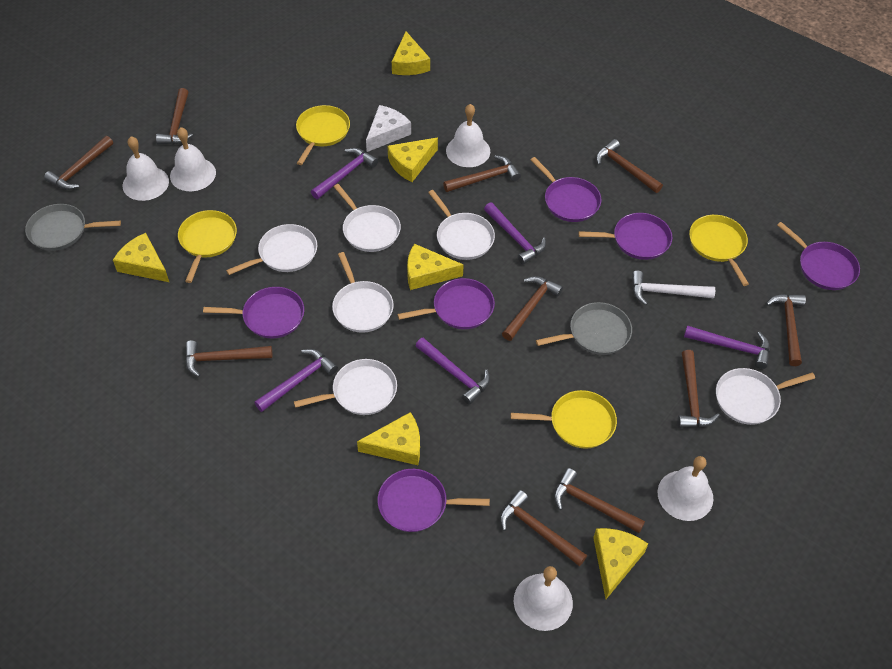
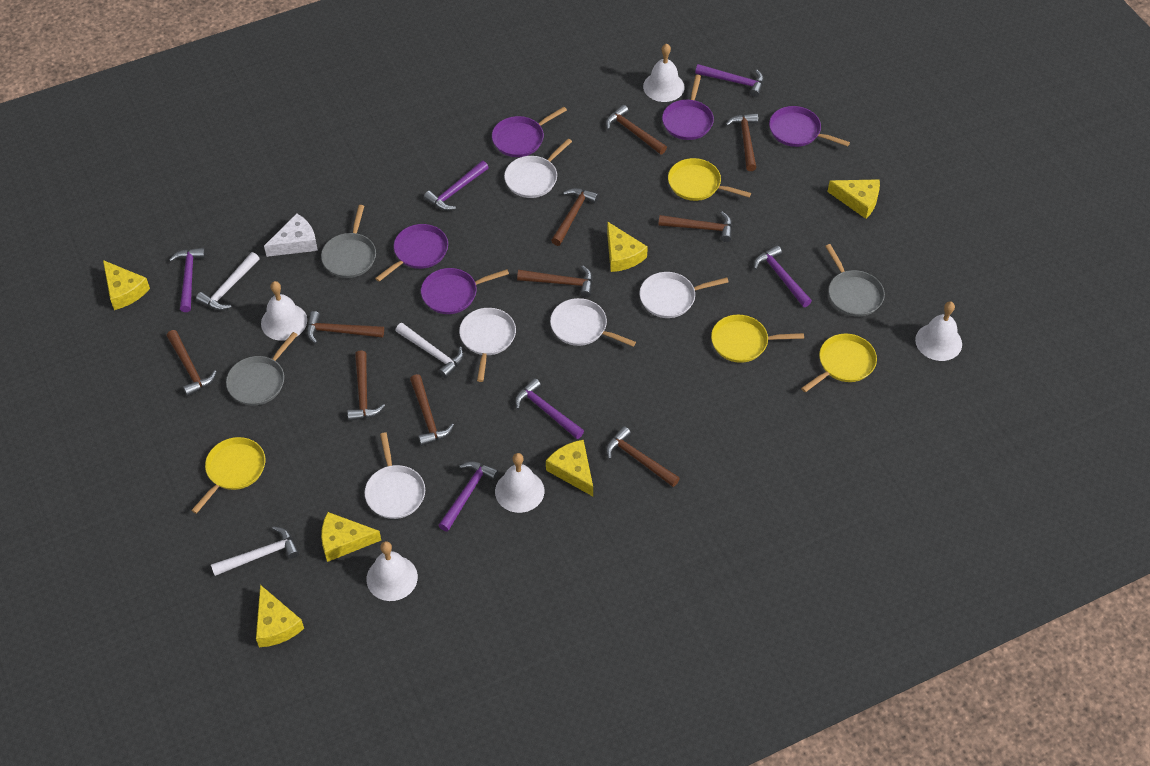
grey pan: 2 -> 3
purple hammer: 5 -> 6
purple pan: 6 -> 5
white hammer: 1 -> 3
white pan: 6 -> 5

